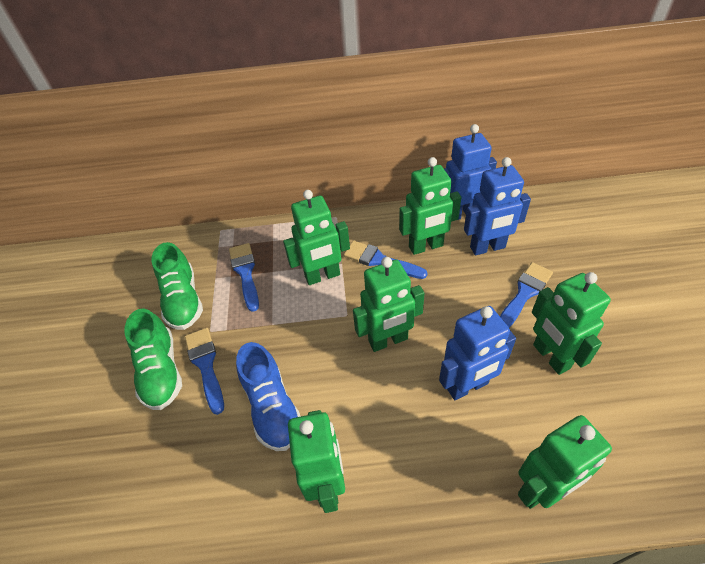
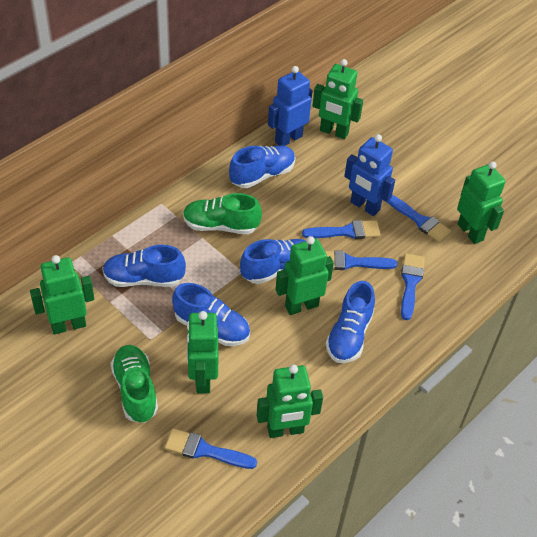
blue brush: 4 -> 5
blue robot: 3 -> 2
blue shoe: 1 -> 5

